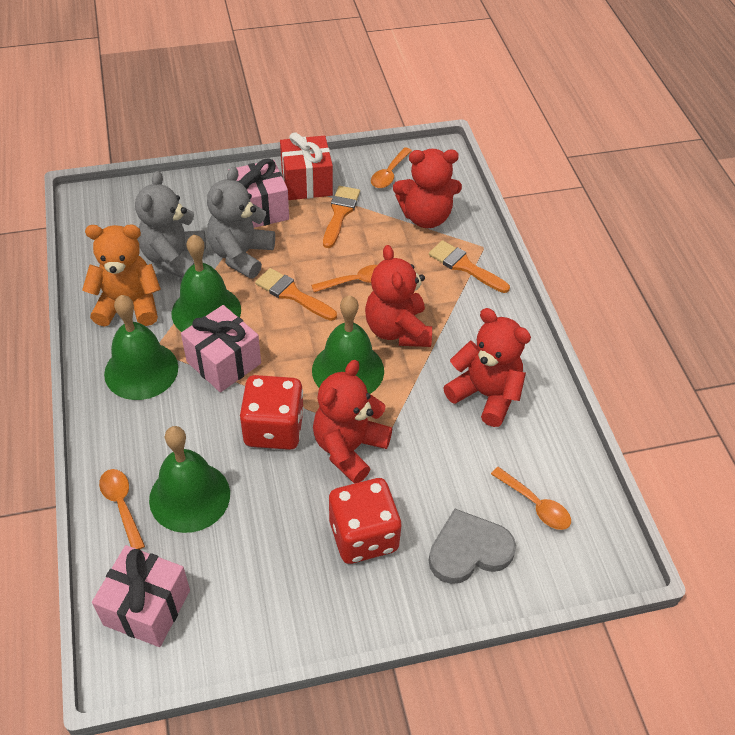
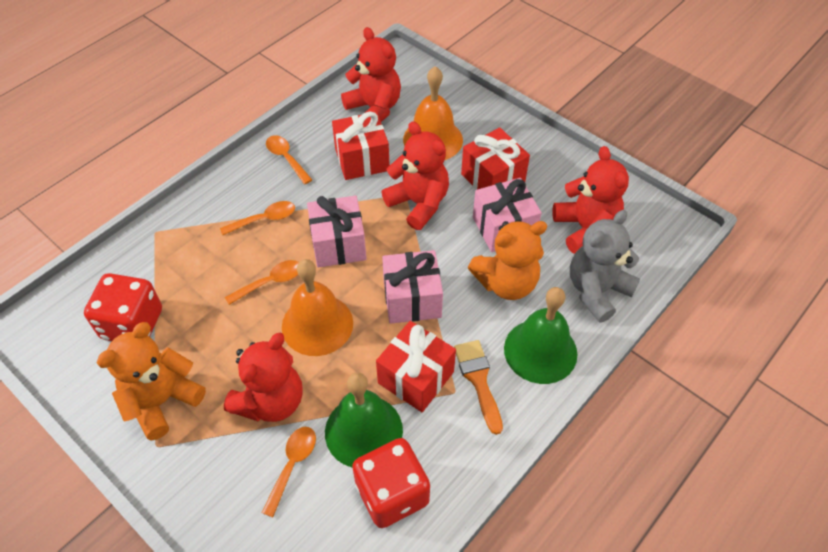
green bell: 4 -> 2
grey heart: 1 -> 0
grey teddy bear: 2 -> 1
orange bell: 0 -> 2
orange brush: 3 -> 1
orange teddy bear: 1 -> 2
red gift: 1 -> 3

